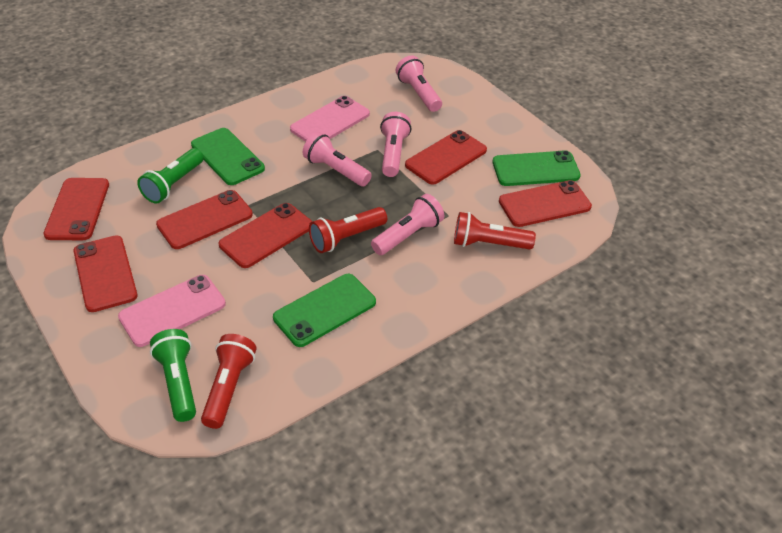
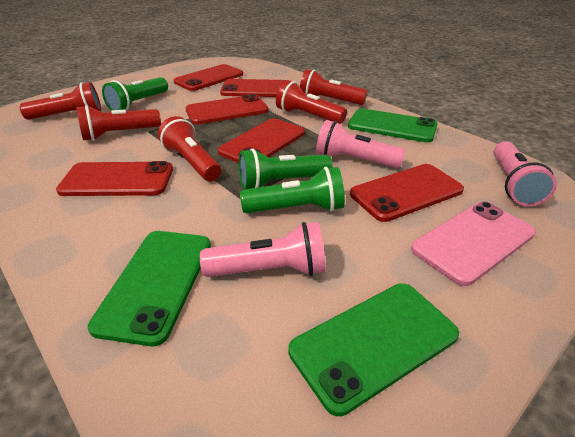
green flashlight: 2 -> 3
pink flashlight: 4 -> 3
pink phone: 2 -> 1
red flashlight: 3 -> 5

